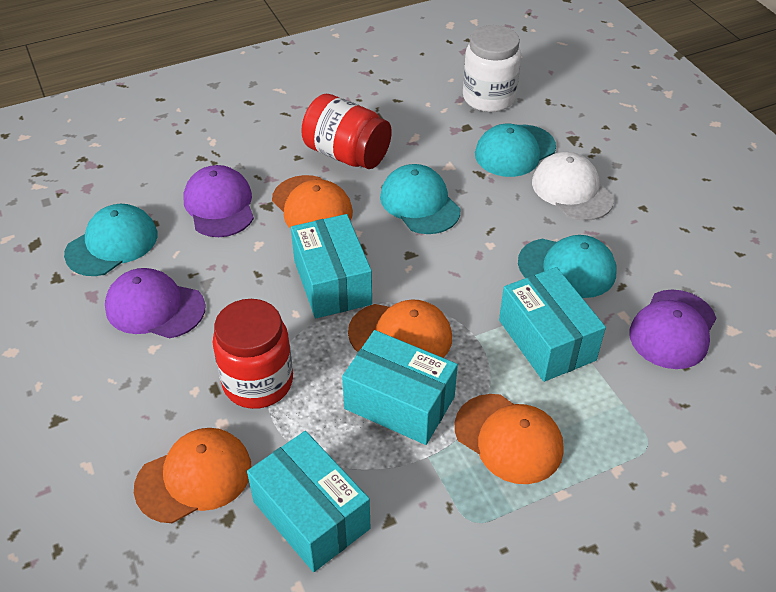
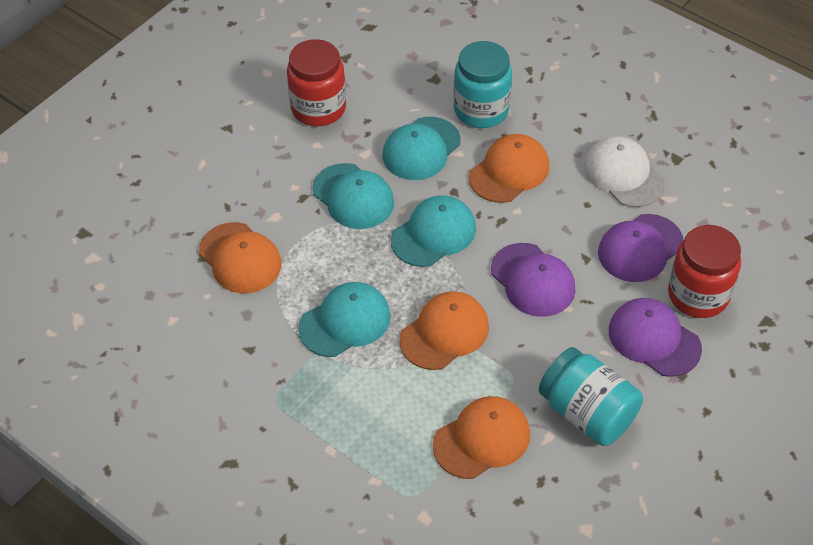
turquoise box: 4 -> 0
turquoise jar: 0 -> 2
white jar: 1 -> 0

